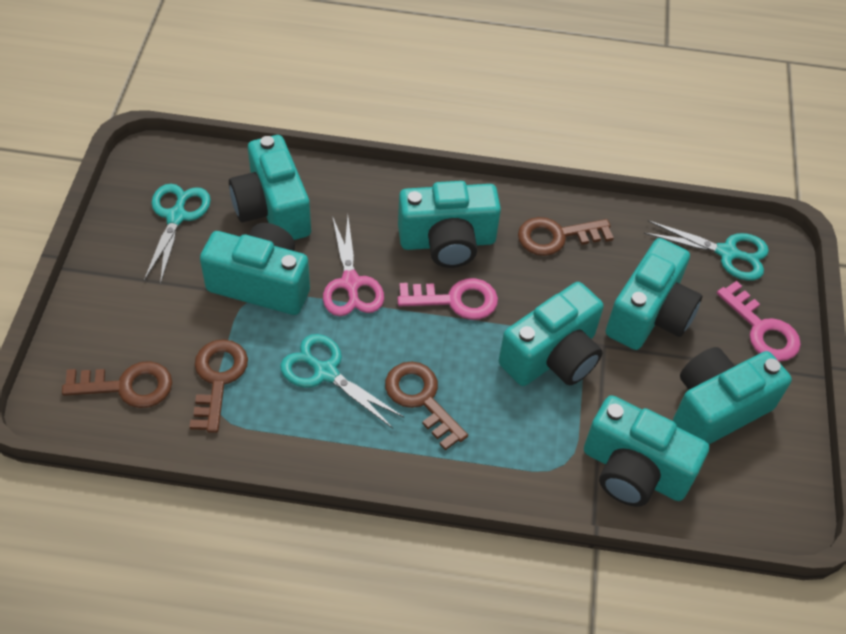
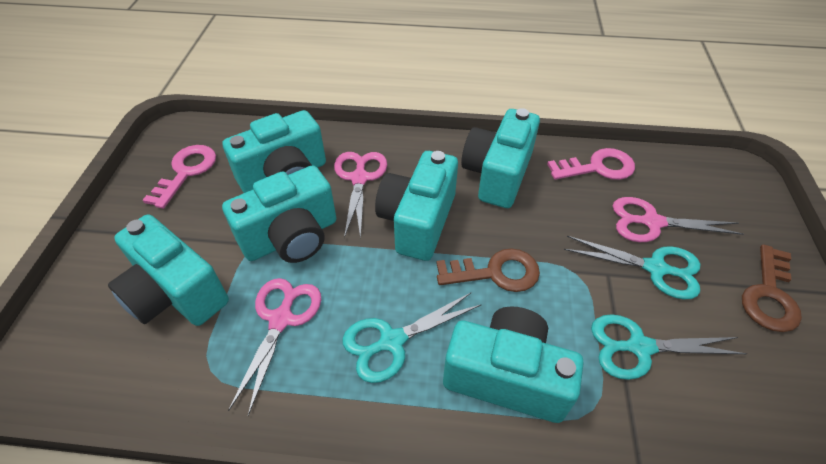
brown key: 4 -> 2
pink scissors: 1 -> 3
turquoise camera: 7 -> 6

